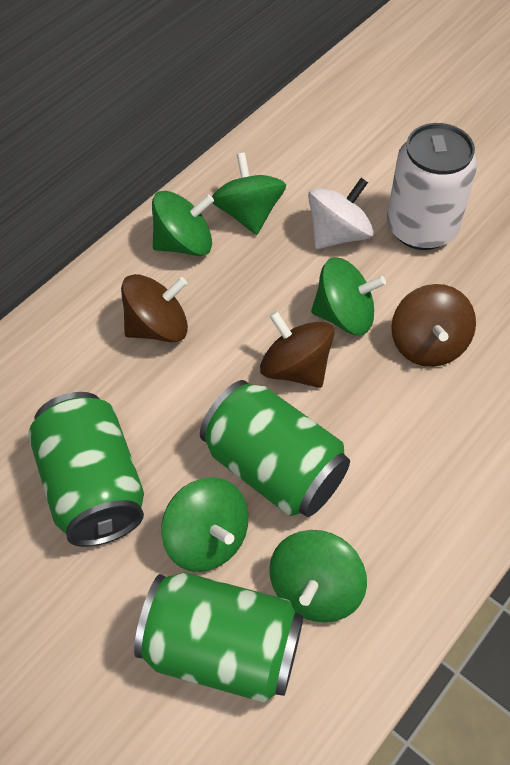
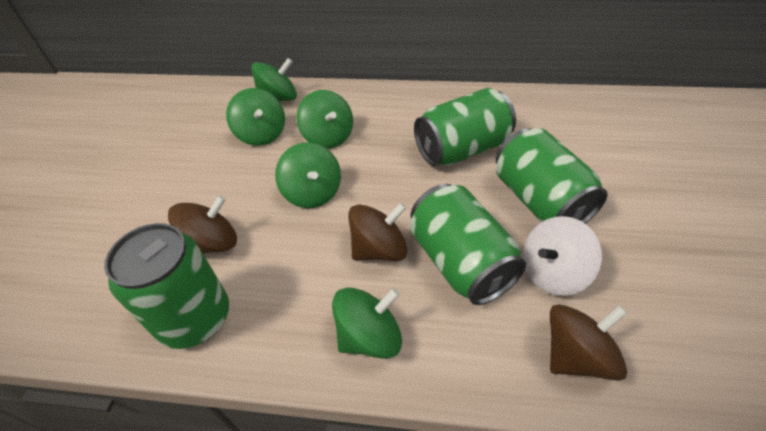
green can: 3 -> 4
white can: 1 -> 0

